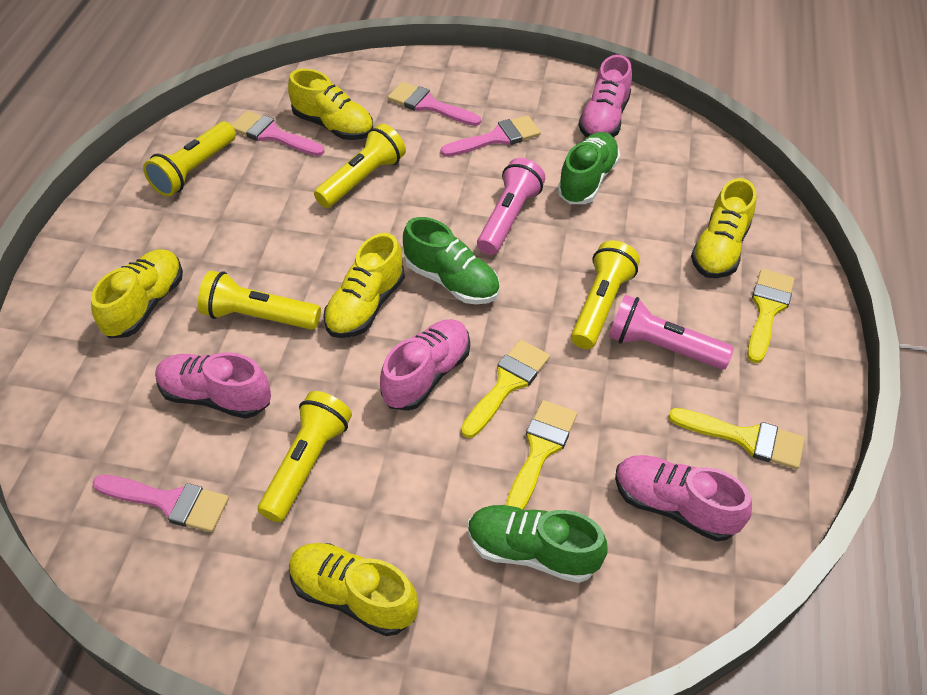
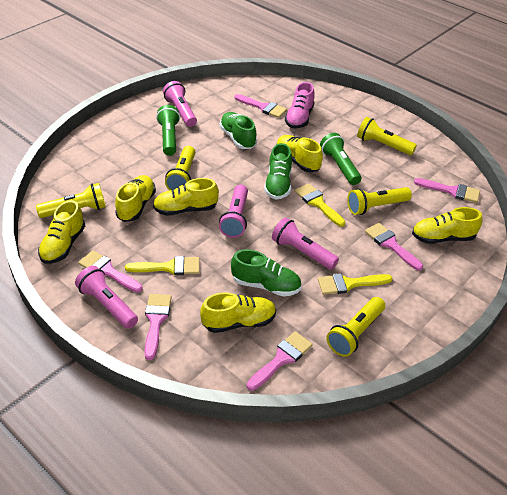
green flashlight: 0 -> 2
pink brush: 4 -> 6
pink flashlight: 2 -> 4
pink shoe: 4 -> 1
yellow brush: 4 -> 3
yellow shoe: 5 -> 6

